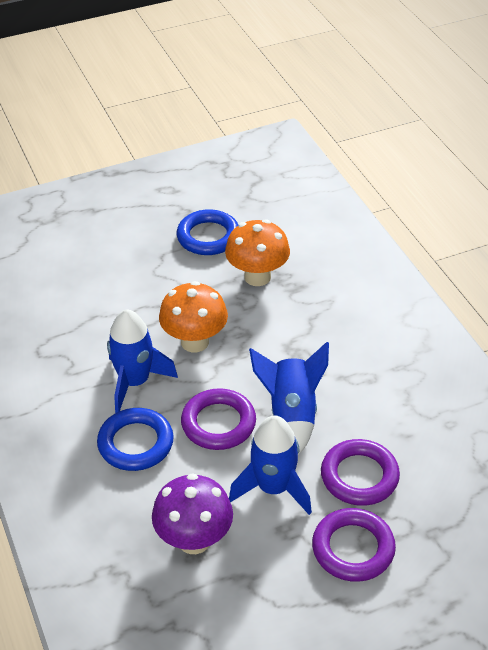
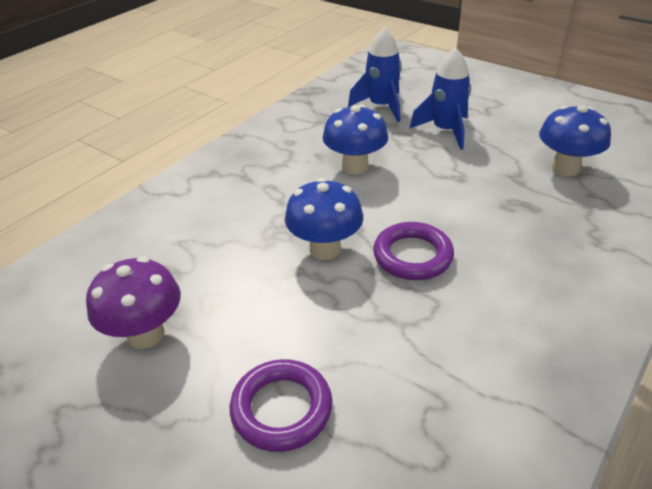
blue mushroom: 0 -> 3
blue ring: 2 -> 0
blue rocket: 3 -> 2
orange mushroom: 2 -> 0
purple ring: 3 -> 2

